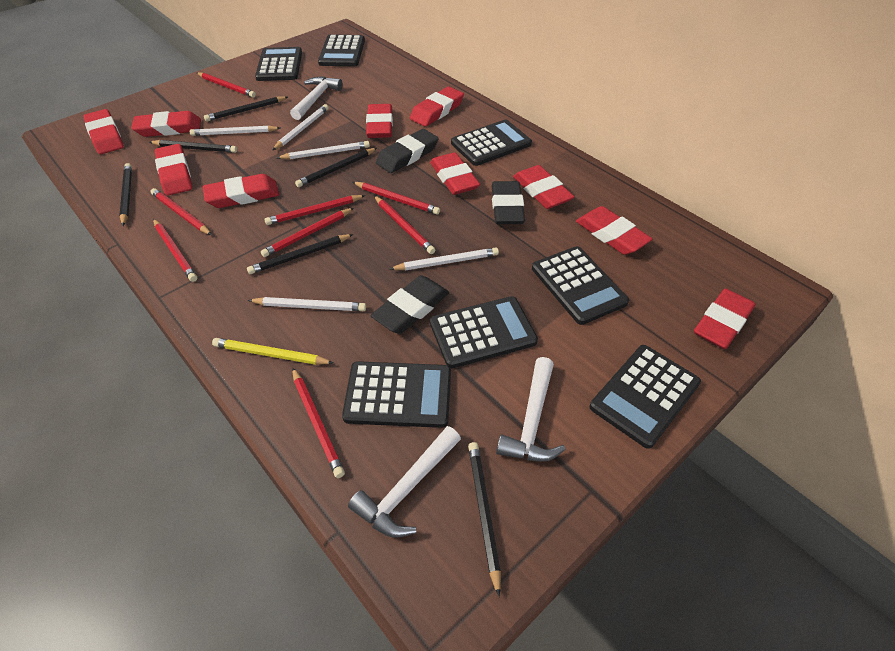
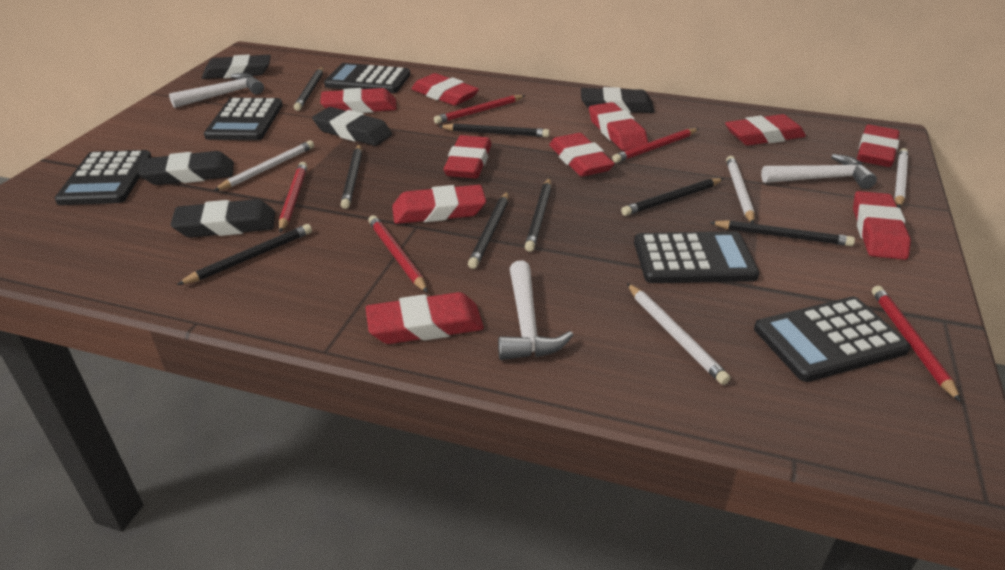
black calculator: 7 -> 5
black eraser: 3 -> 5
black pencil: 6 -> 8
red pencil: 8 -> 5
white pencil: 5 -> 4
yellow pencil: 1 -> 0

